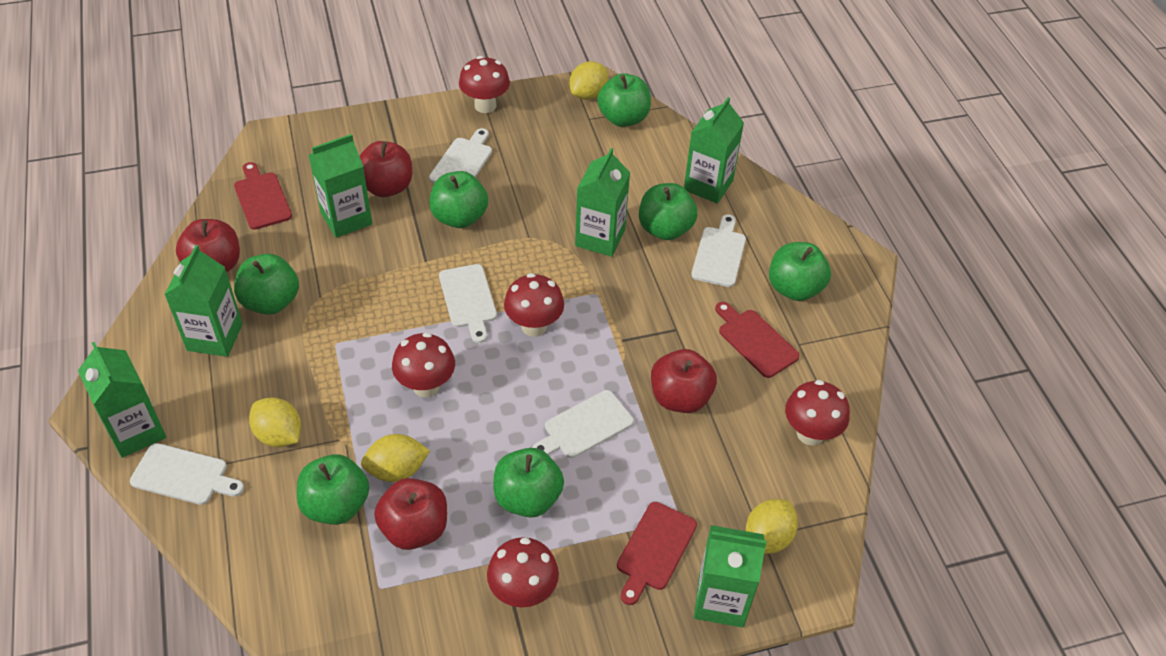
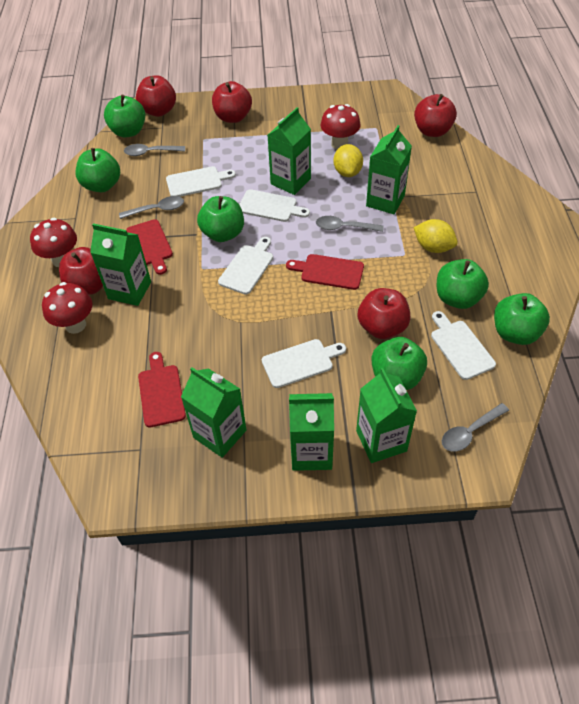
green apple: 7 -> 6
grey spoon: 0 -> 4
red apple: 4 -> 5
red mushroom: 5 -> 3
yellow lemon: 4 -> 2

